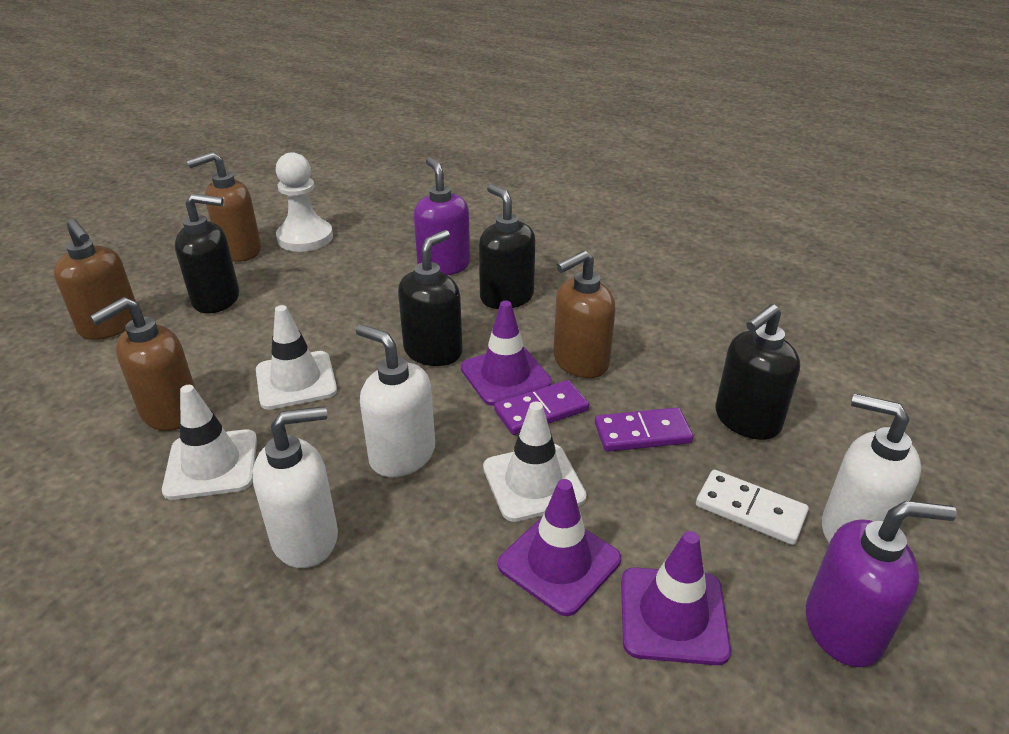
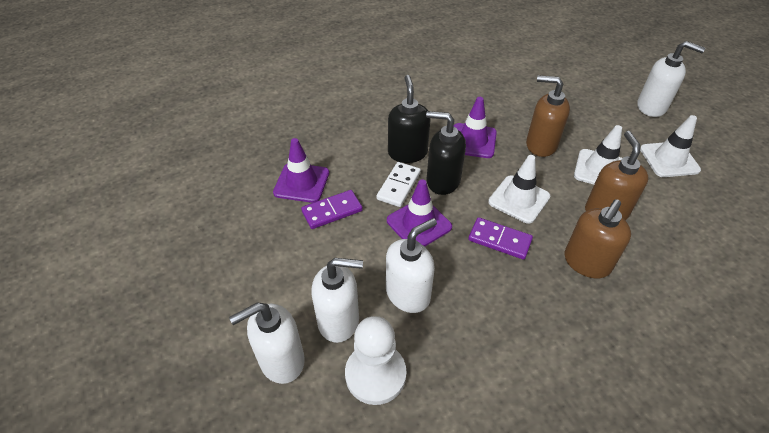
black soap dispenser: 4 -> 2
brown soap dispenser: 4 -> 3
purple soap dispenser: 2 -> 0
white soap dispenser: 3 -> 4

